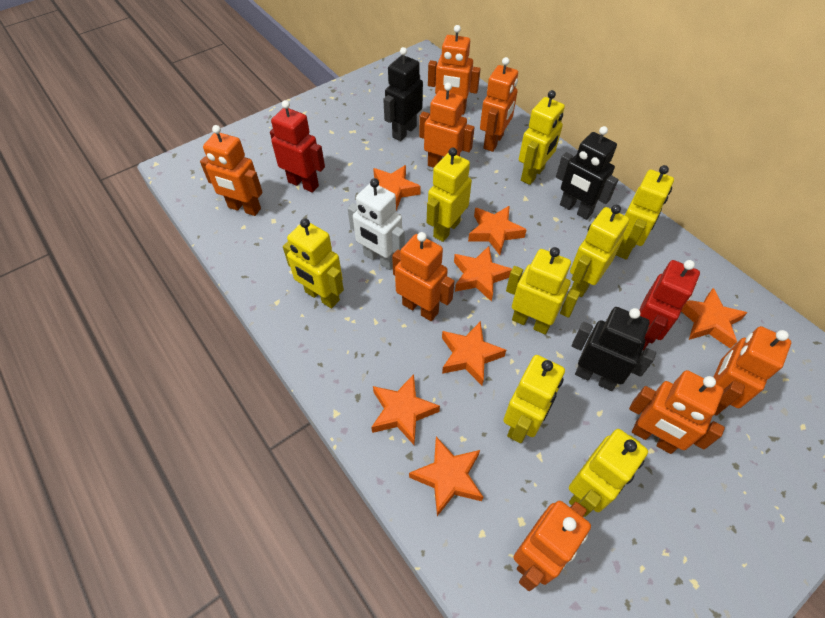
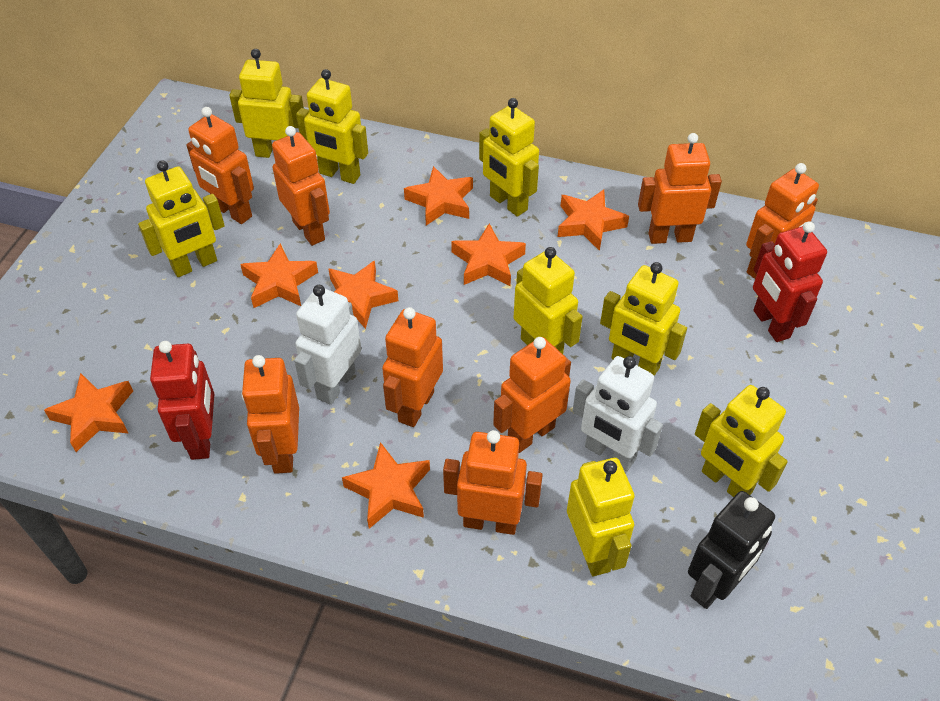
black robot: 3 -> 1
white robot: 1 -> 2

